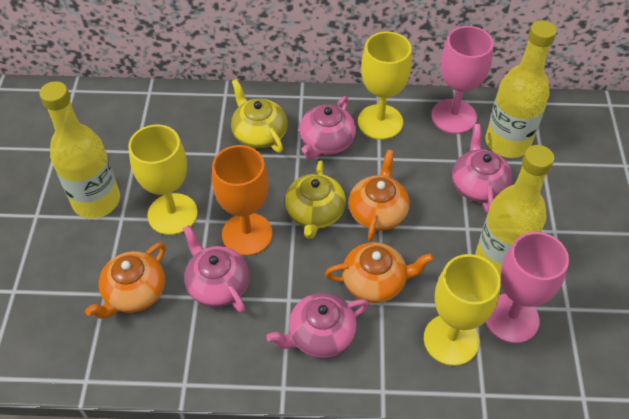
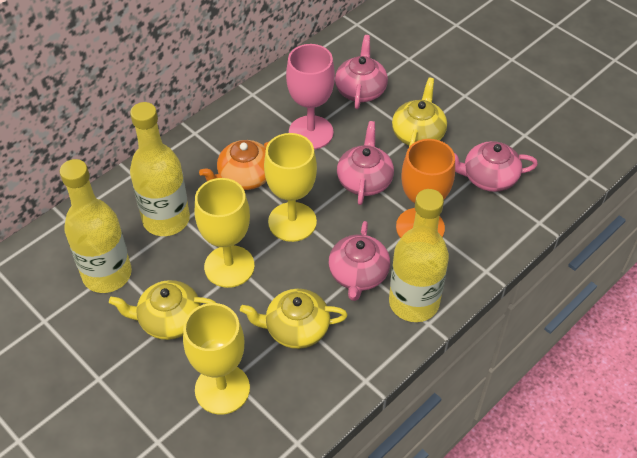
orange teapot: 3 -> 1
pink goblet: 2 -> 1
yellow teapot: 2 -> 3

